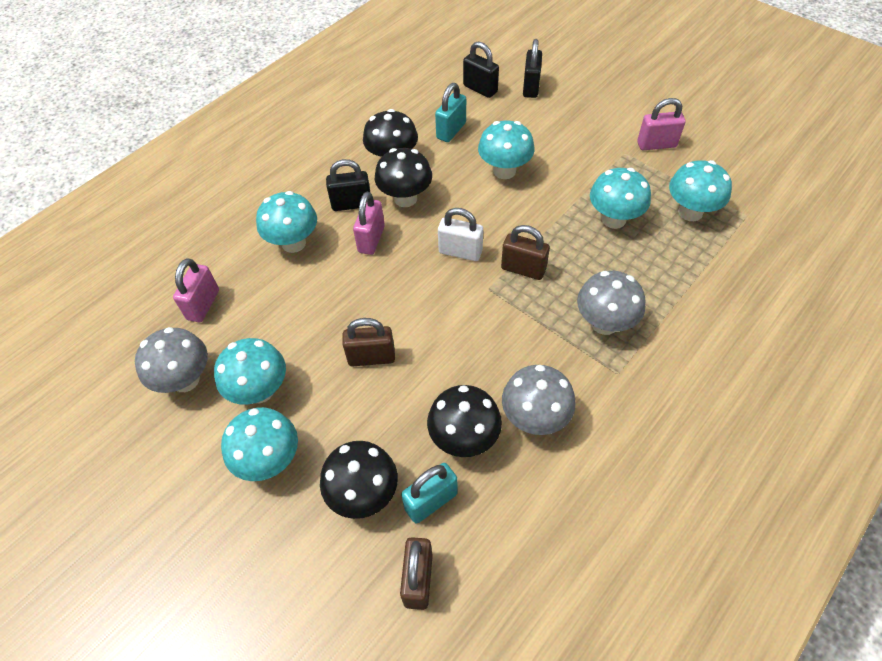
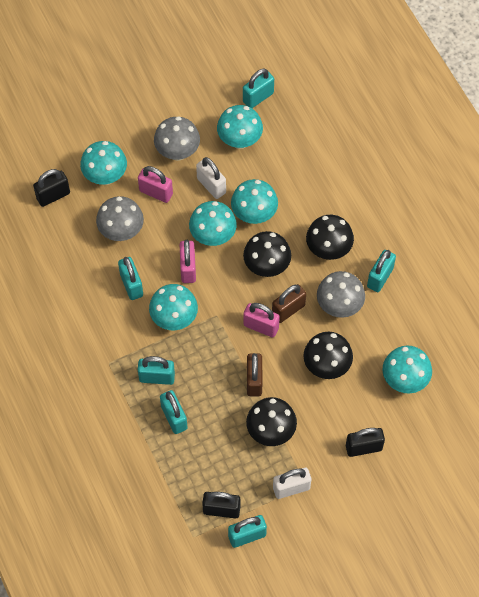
brown padlock: 3 -> 2
turquoise padlock: 2 -> 6
white padlock: 1 -> 2

